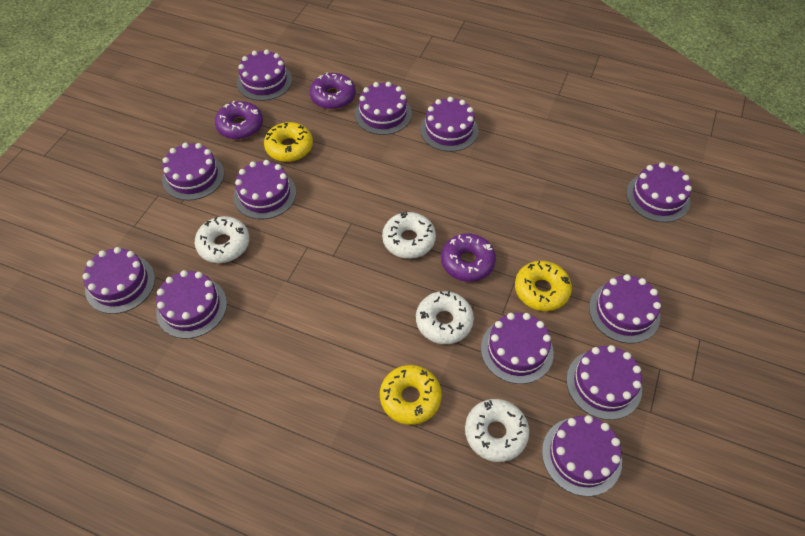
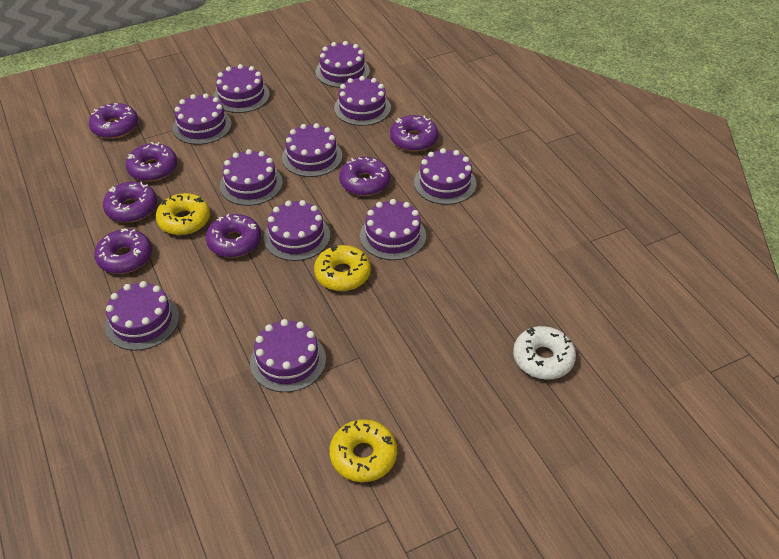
purple cake: 12 -> 11
purple donut: 3 -> 7
white donut: 4 -> 1

